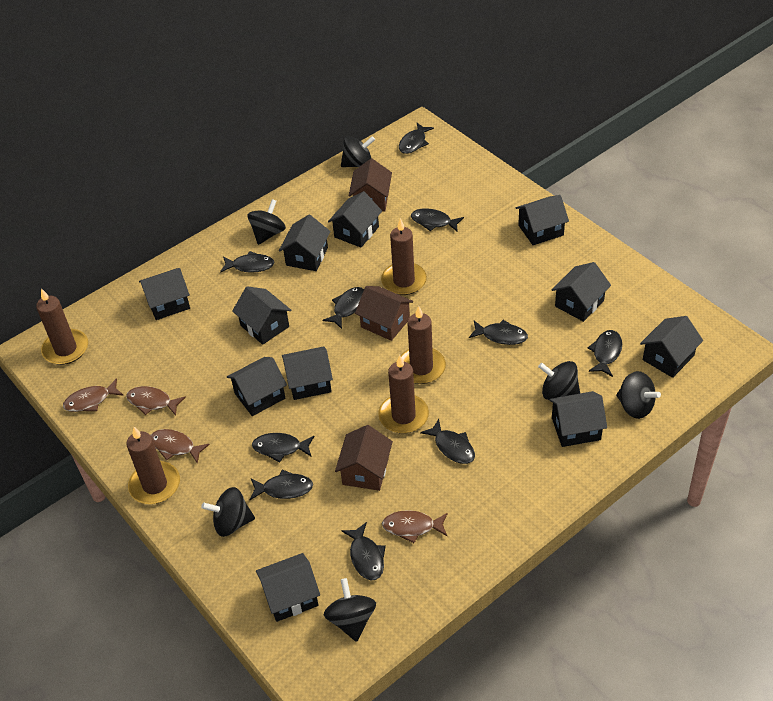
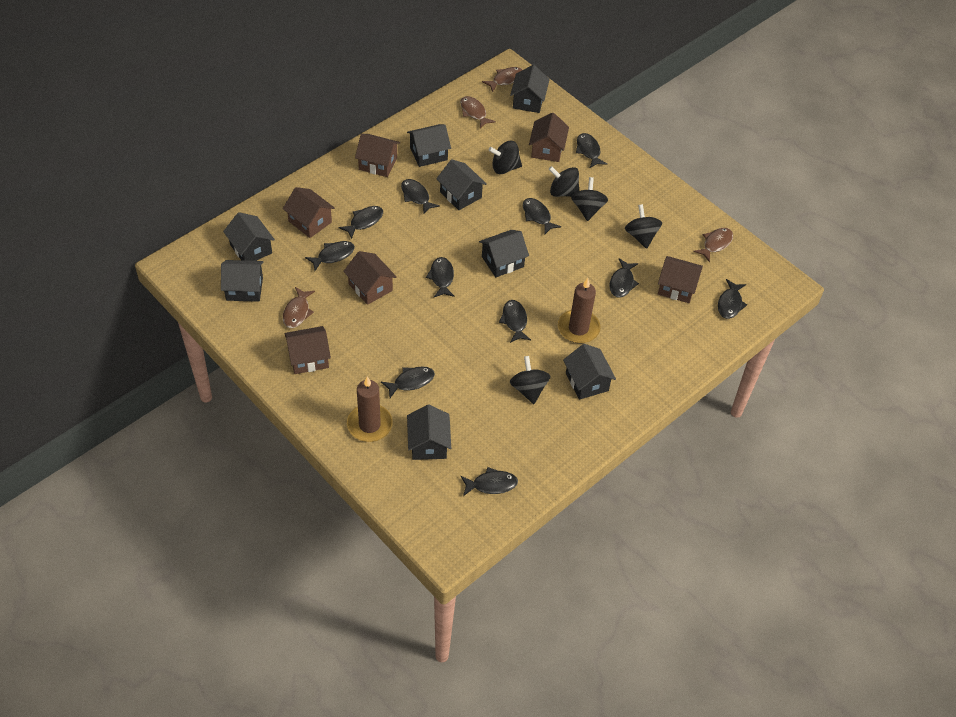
black fish: 10 -> 11
black house: 11 -> 8
black spinning top: 6 -> 5
brown candle: 5 -> 2
brown house: 3 -> 6

